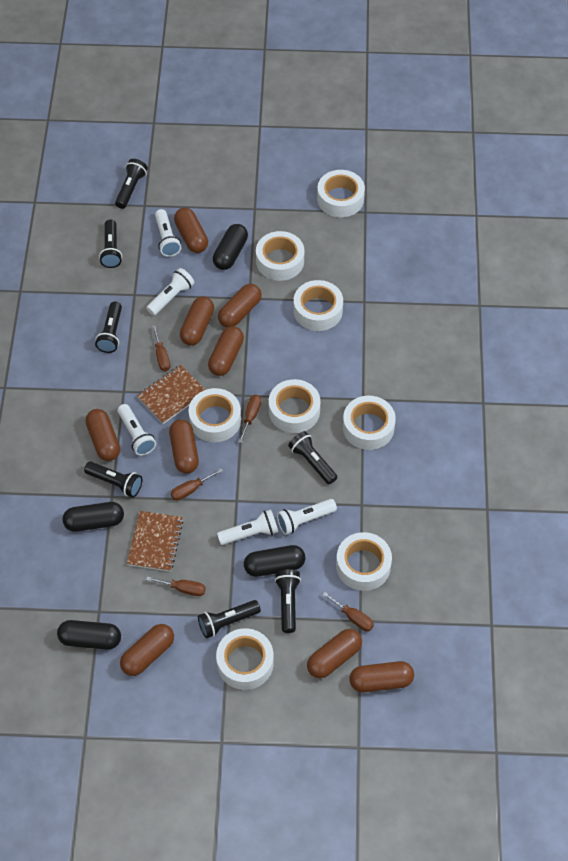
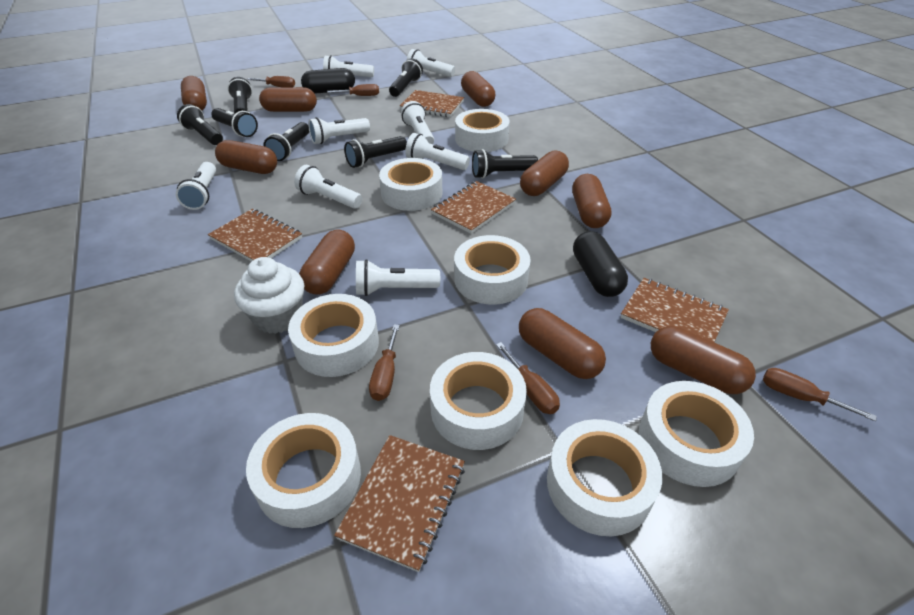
black capsule: 4 -> 2
brown notebook: 2 -> 5
white cupcake: 0 -> 1
white flashlight: 5 -> 8

